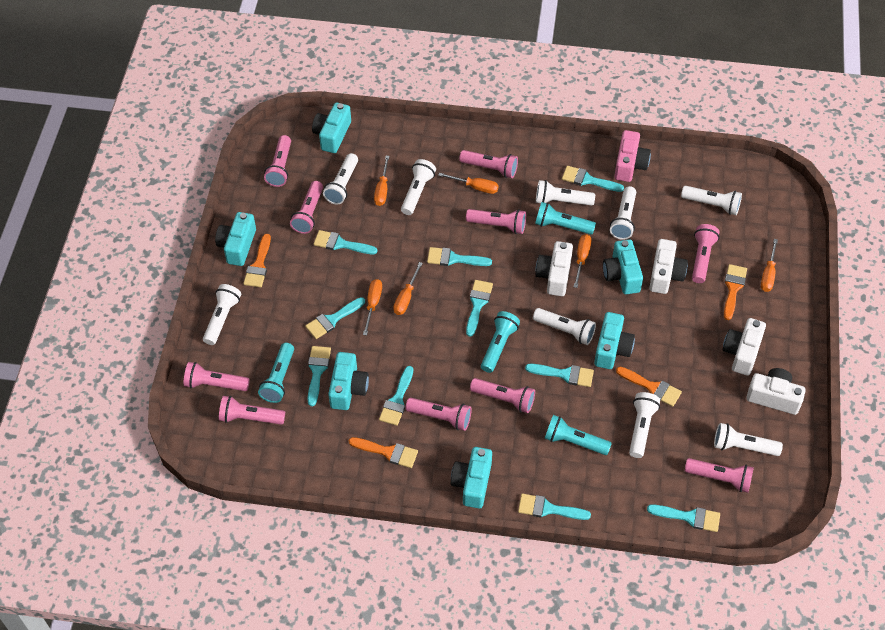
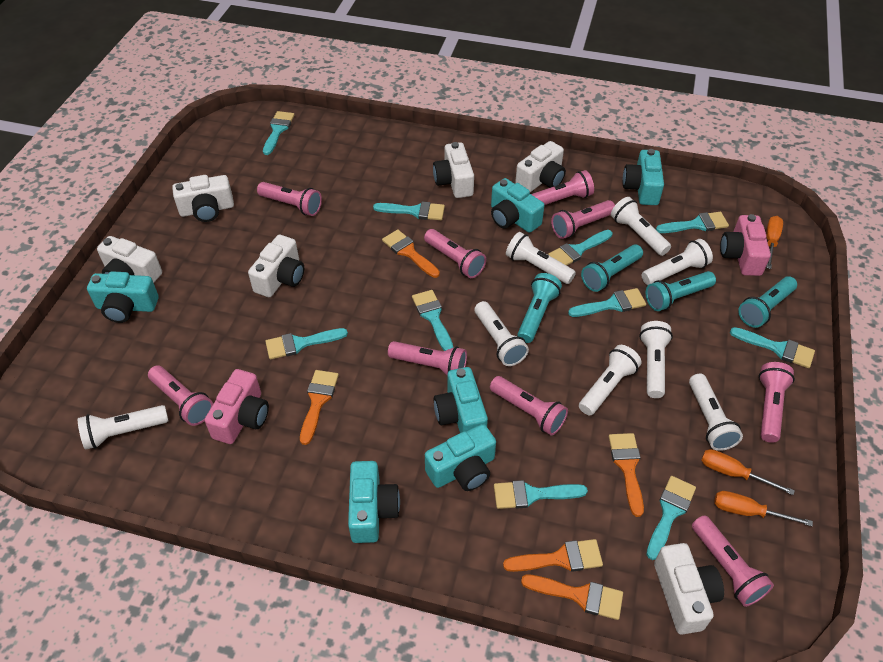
orange brush: 4 -> 5
orange screwdriver: 6 -> 3
pink camera: 1 -> 2
pink flashlight: 10 -> 9
white camera: 4 -> 6
white flashlight: 9 -> 8

